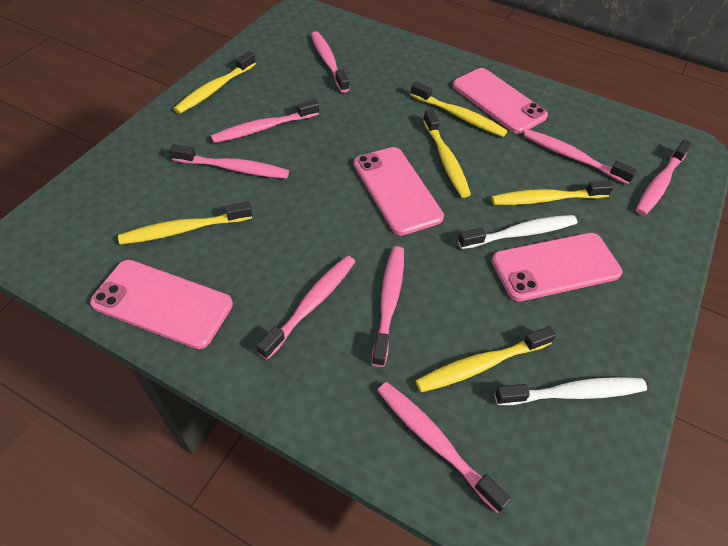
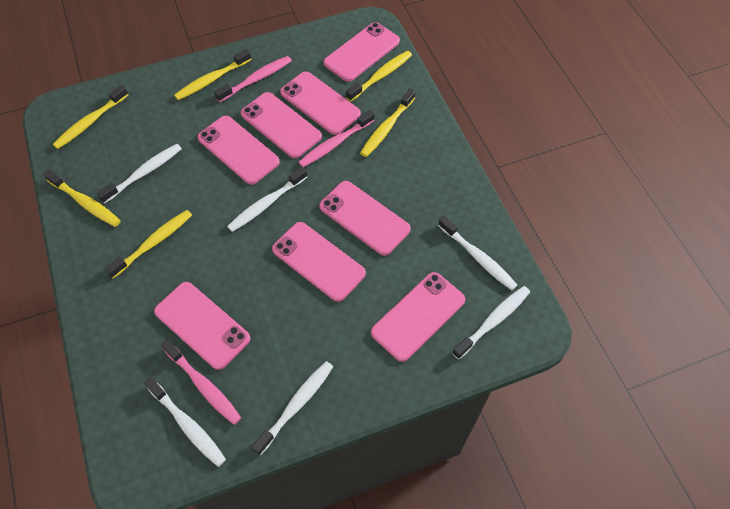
pink phone: 4 -> 8
pink toothbrush: 8 -> 3
white toothbrush: 2 -> 6

